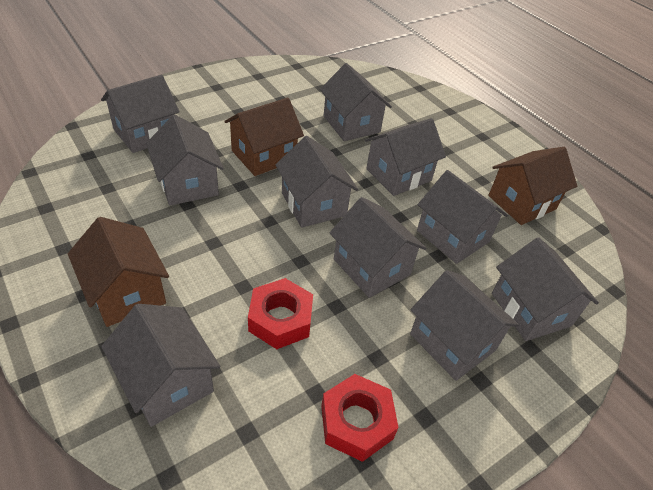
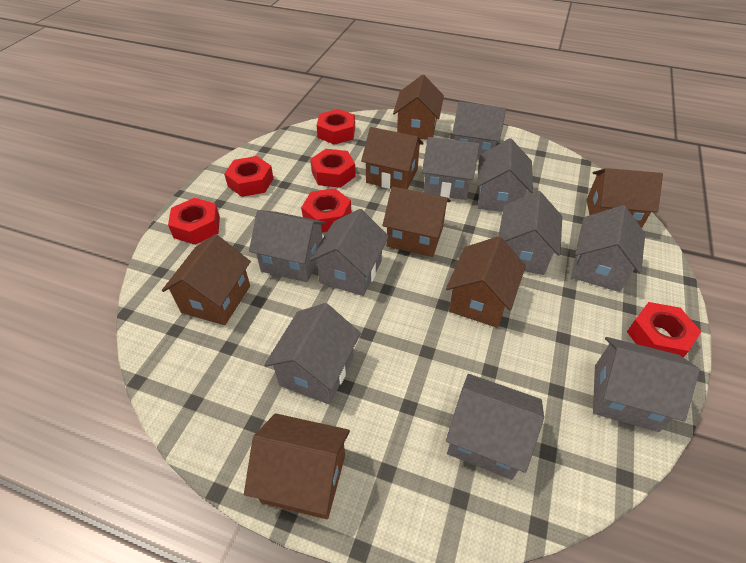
brown house: 3 -> 7
red nut: 2 -> 6

